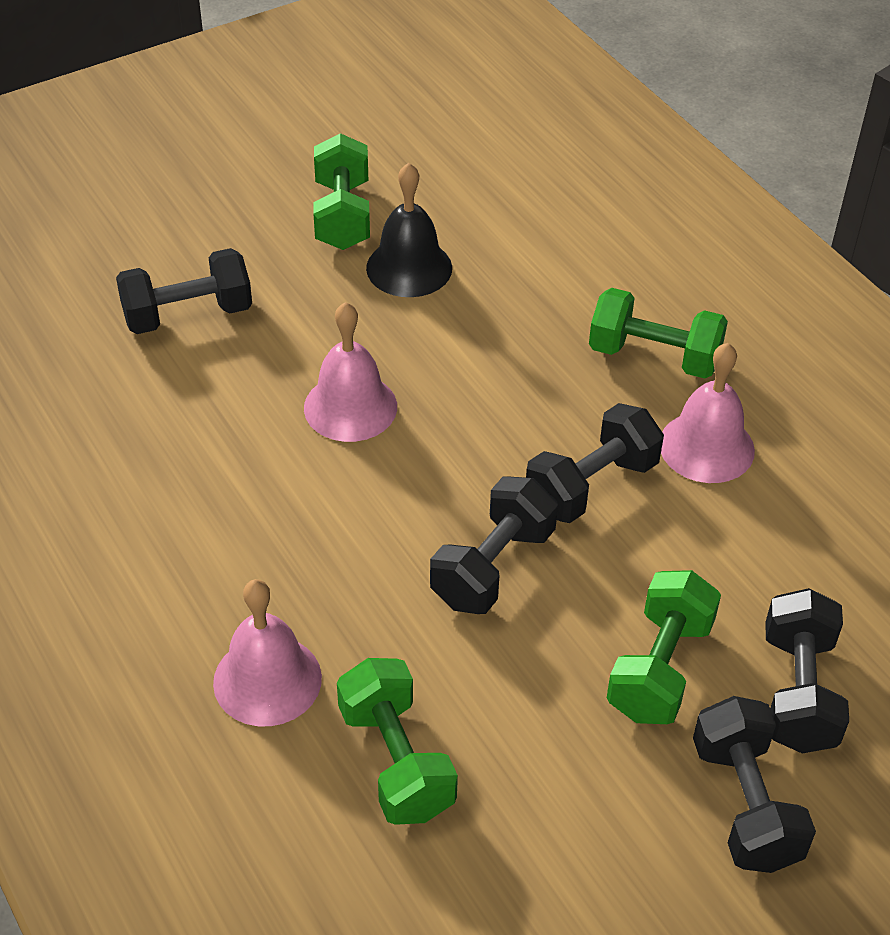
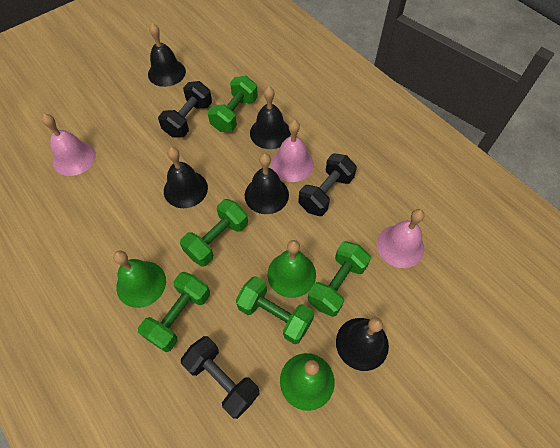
black bell: 1 -> 5
black dumbbell: 5 -> 3
green bell: 0 -> 3
green dumbbell: 4 -> 5

